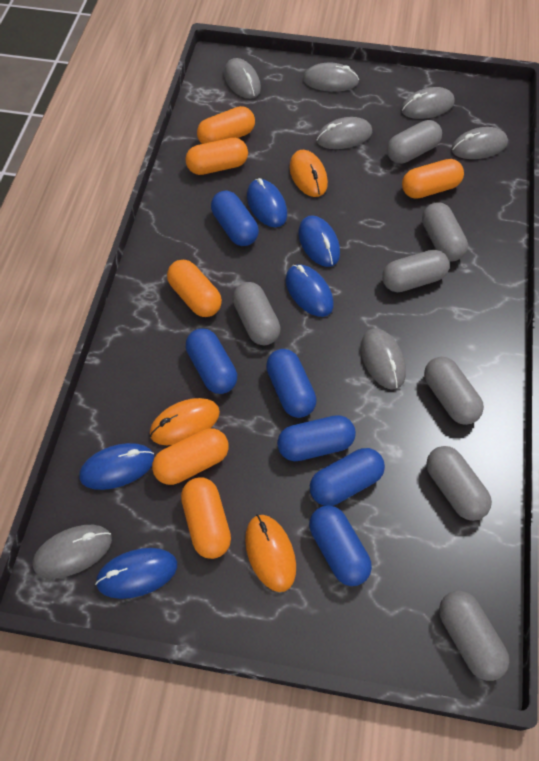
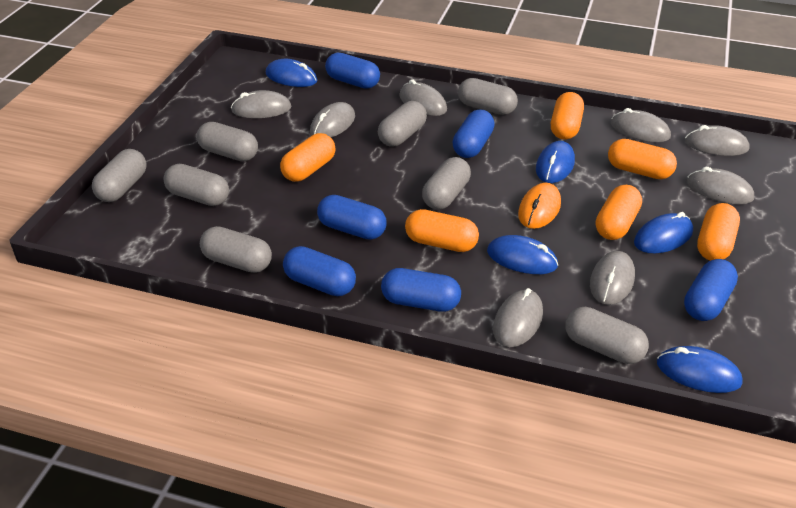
grey capsule: 7 -> 8
grey mouse: 7 -> 8
orange mouse: 3 -> 1

